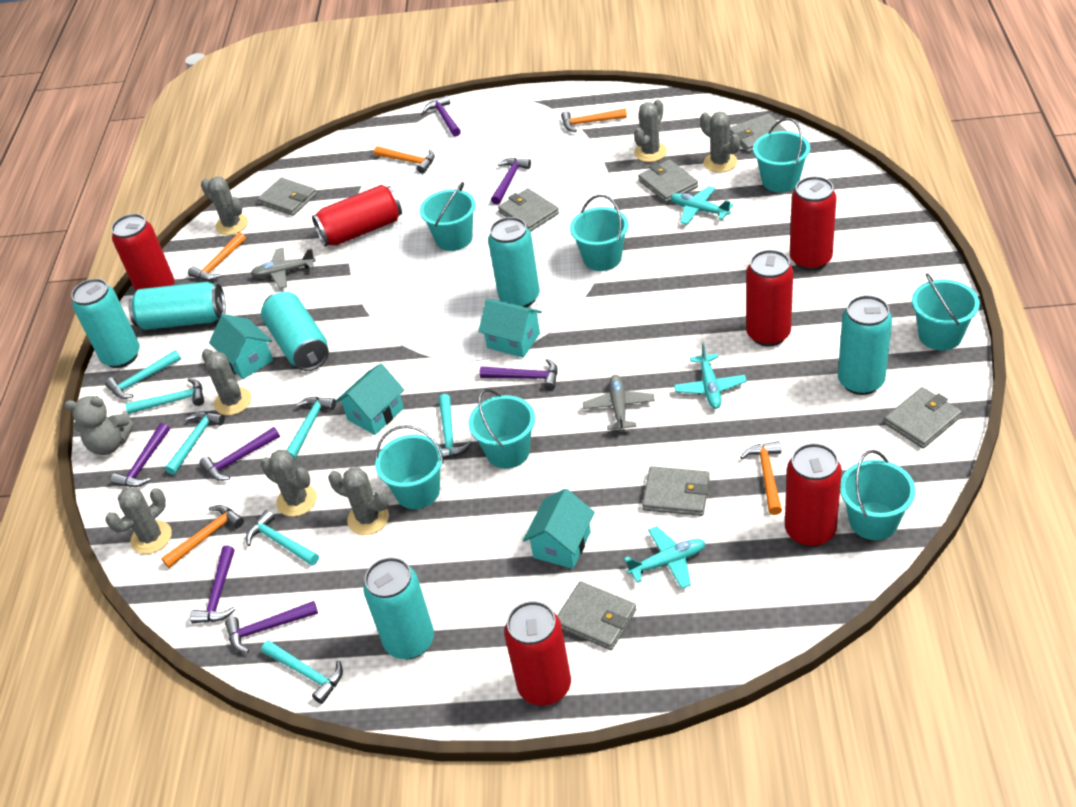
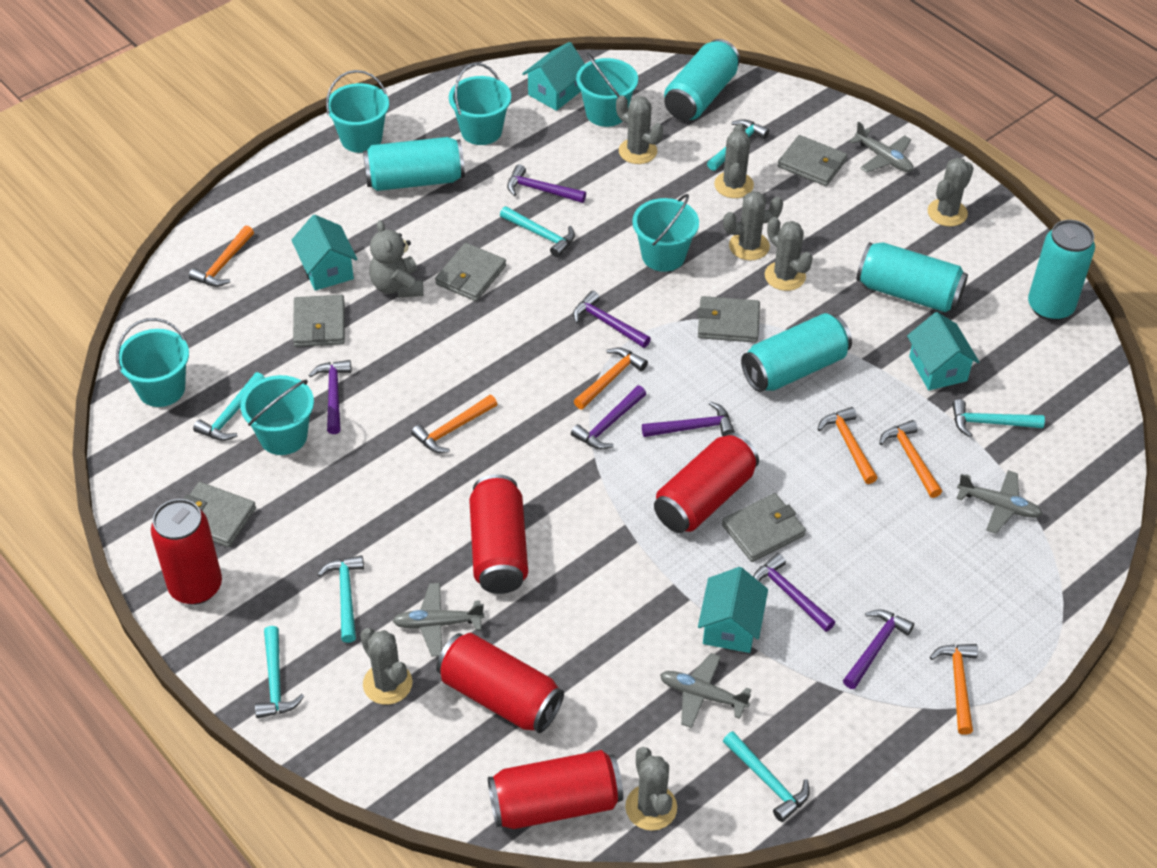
grey plane: 2 -> 4
grey wallet: 7 -> 6
orange hammer: 5 -> 6
red can: 6 -> 5
turquoise bucket: 7 -> 6
turquoise can: 6 -> 5
turquoise plane: 3 -> 0

